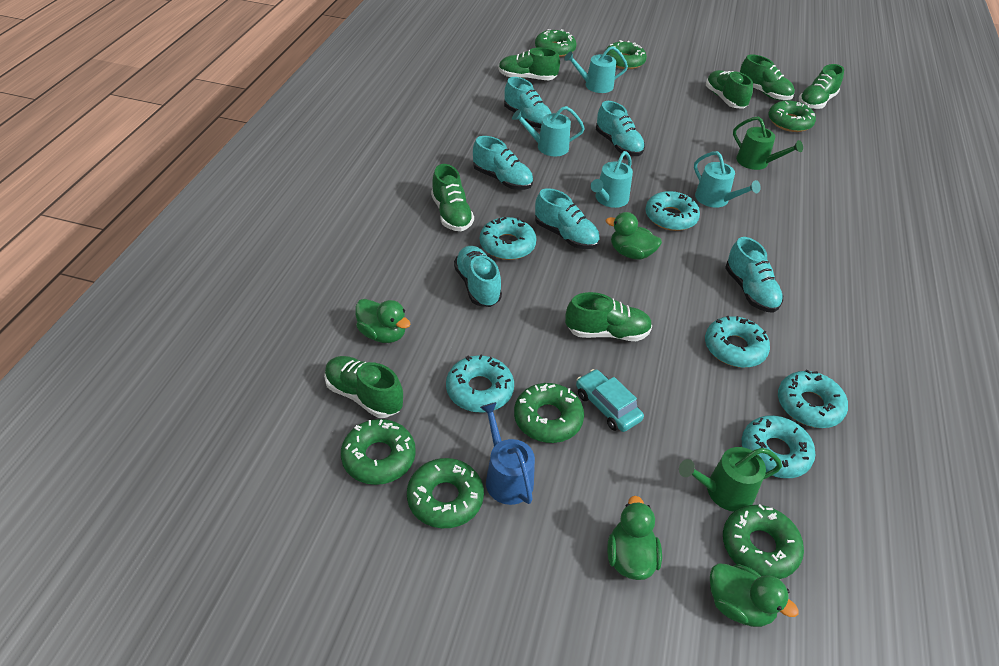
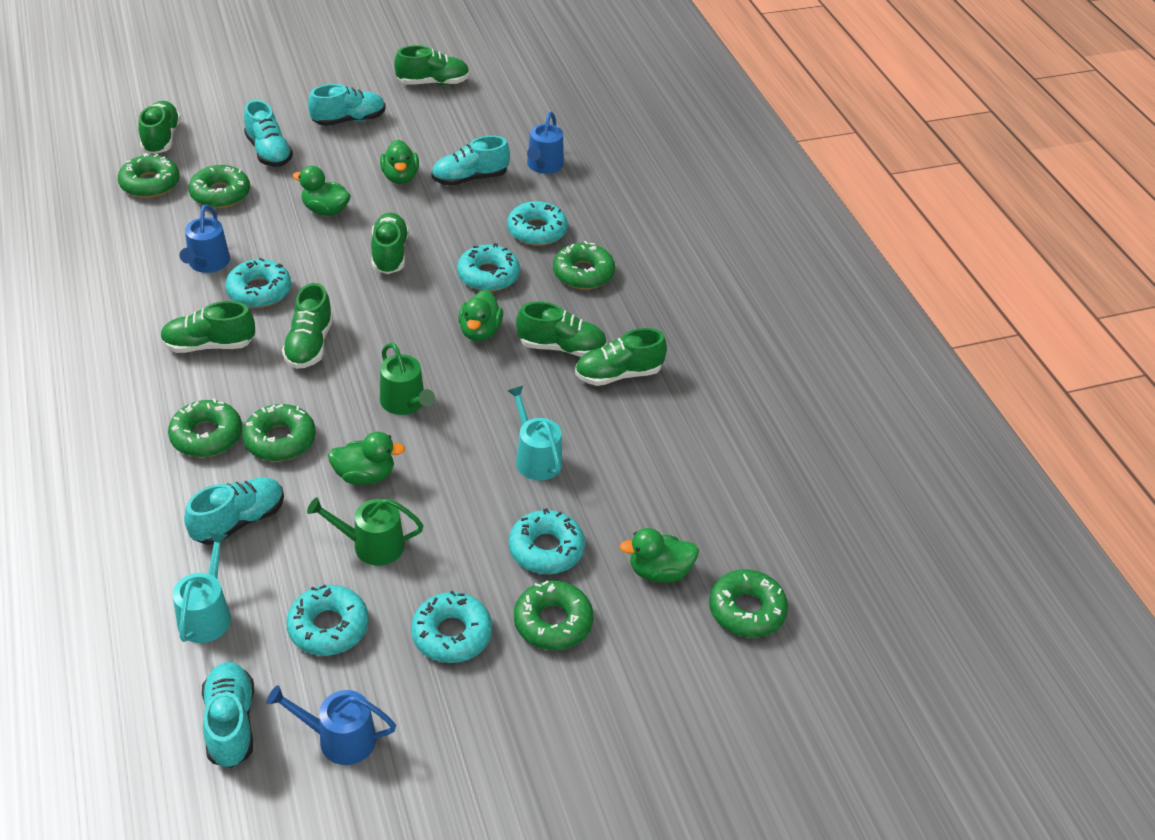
blue watering can: 1 -> 3
green duck: 4 -> 5
turquoise car: 1 -> 0
turquoise shoe: 6 -> 5
turquoise watering can: 4 -> 2

